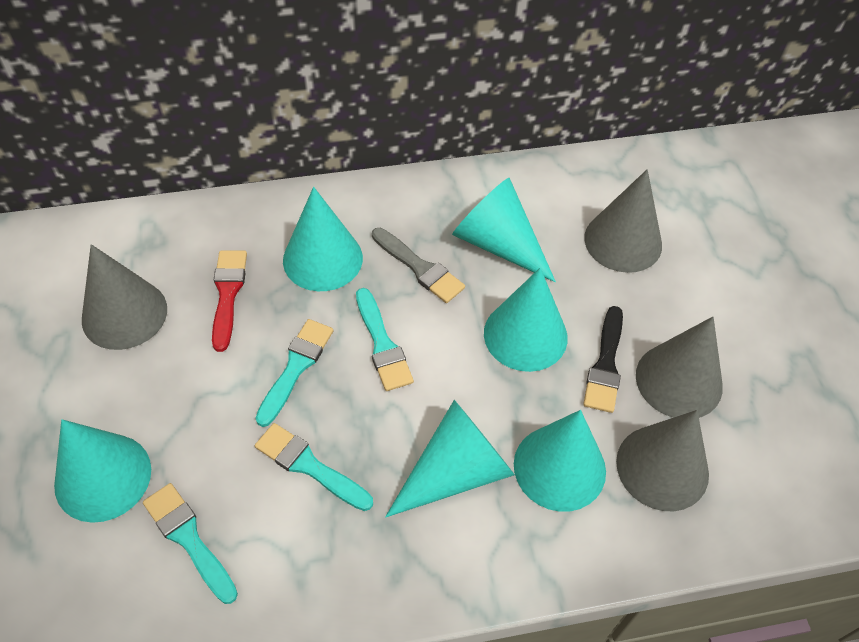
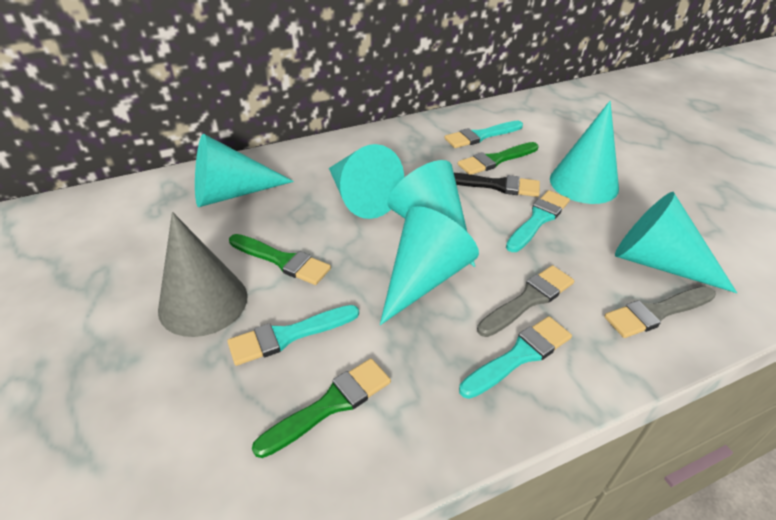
green brush: 0 -> 3
grey brush: 1 -> 2
grey cone: 4 -> 1
red brush: 1 -> 0

